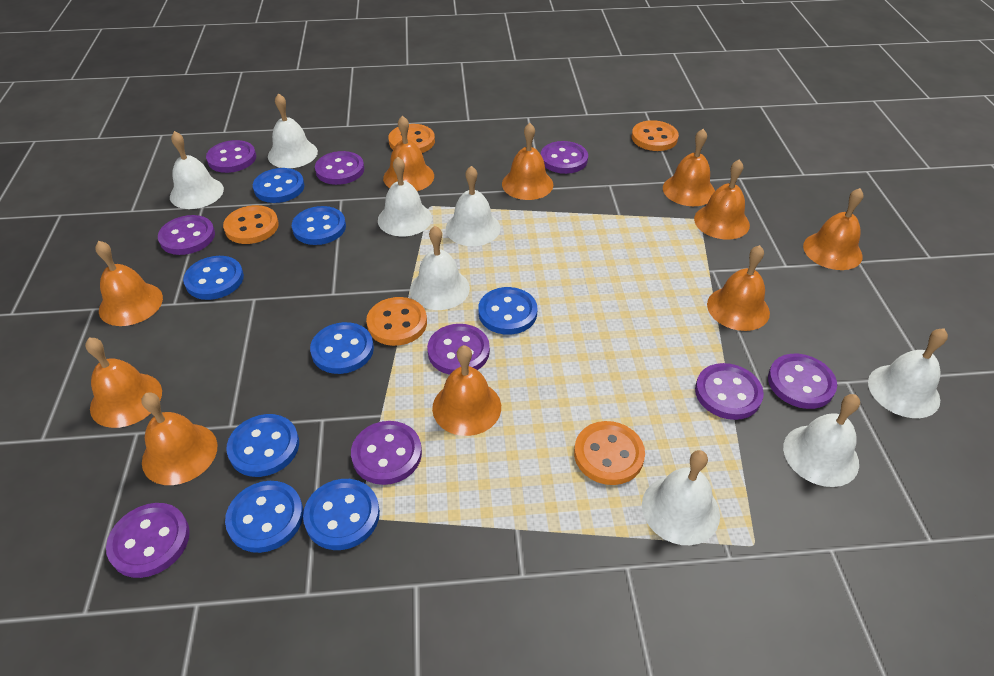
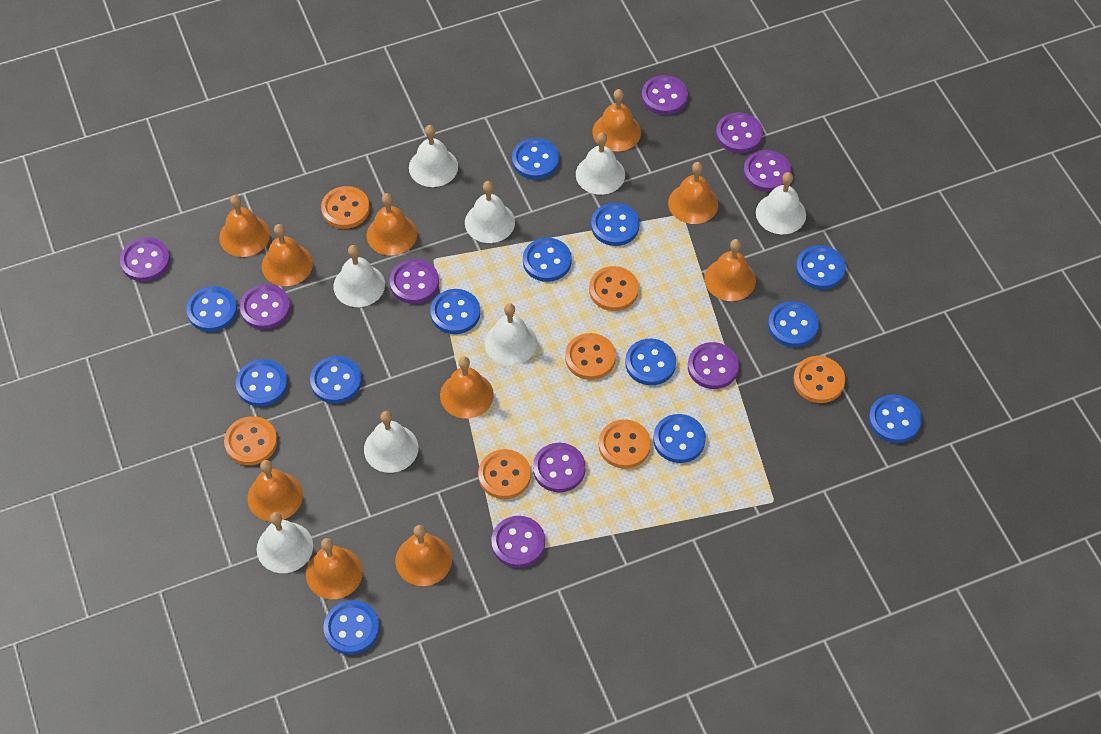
blue button: 8 -> 13
orange button: 5 -> 7

